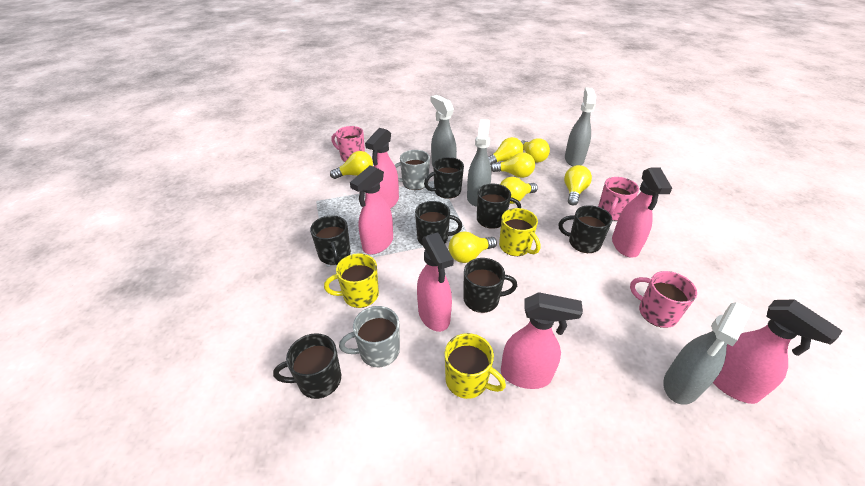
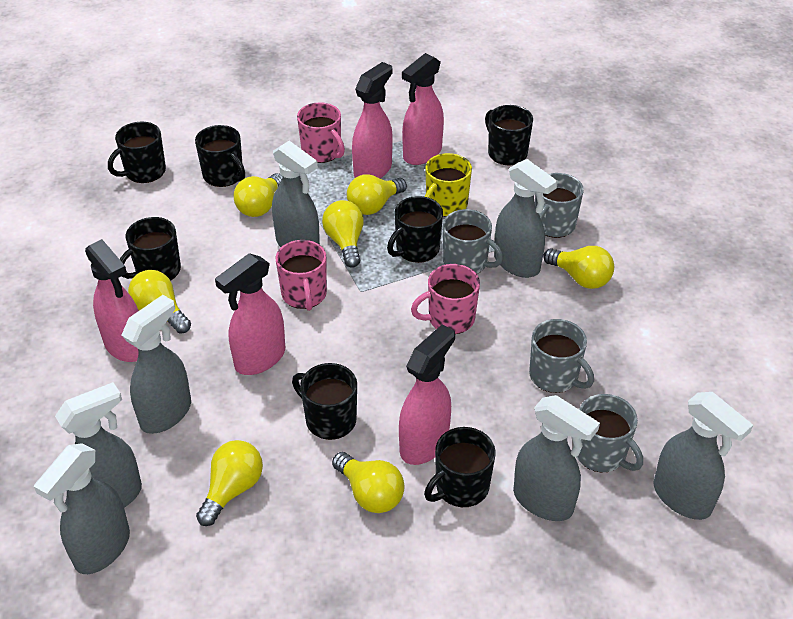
grey mug: 2 -> 4
grey spray bottle: 4 -> 7
pink spray bottle: 6 -> 5
yellow mug: 3 -> 1

